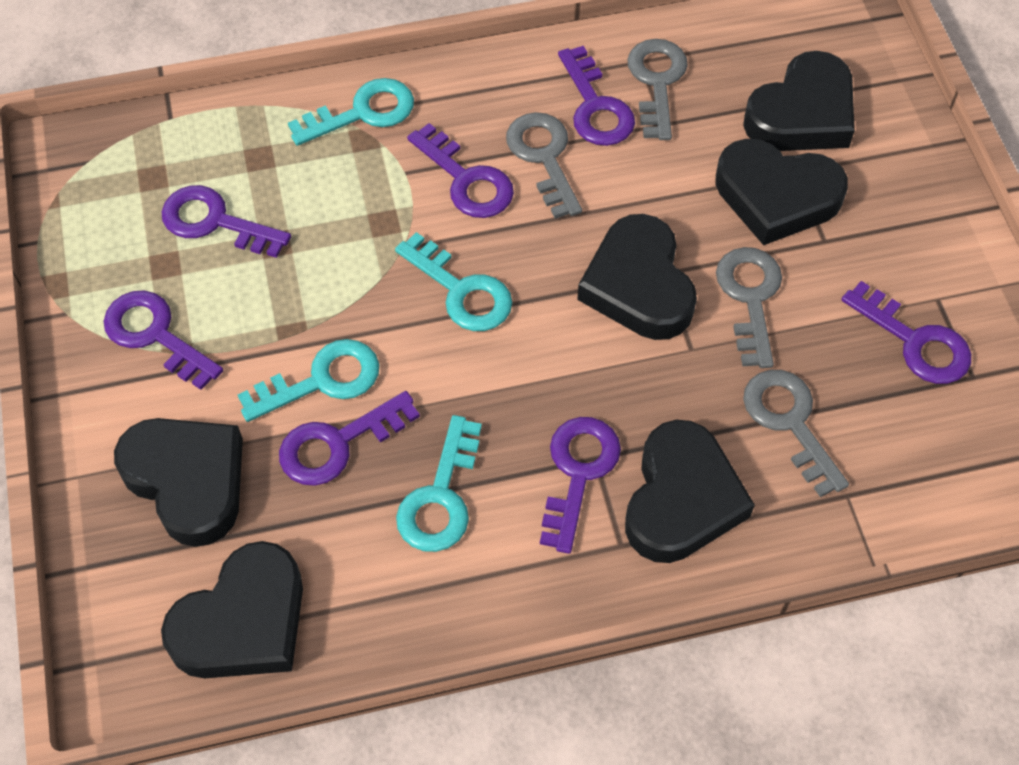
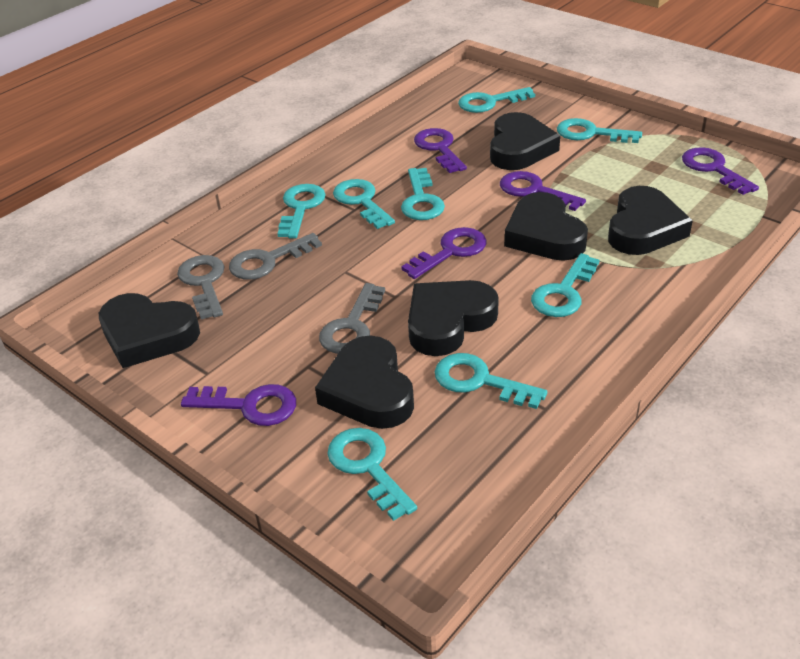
grey key: 4 -> 3
purple key: 7 -> 5
turquoise key: 4 -> 8

